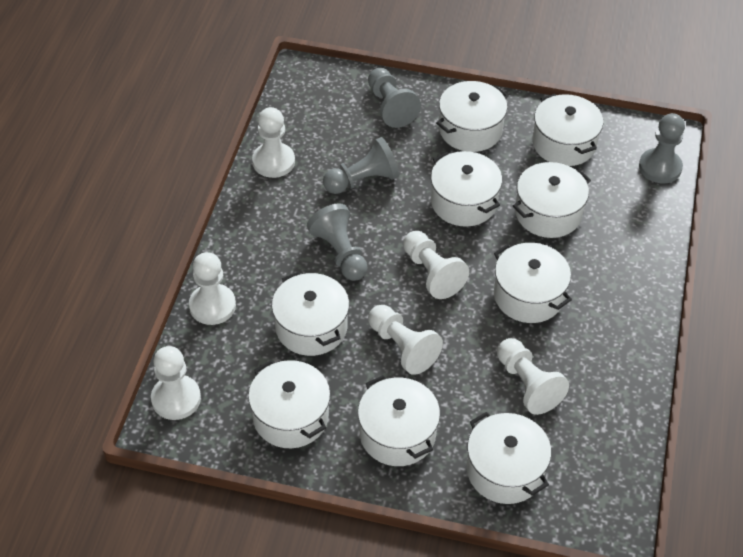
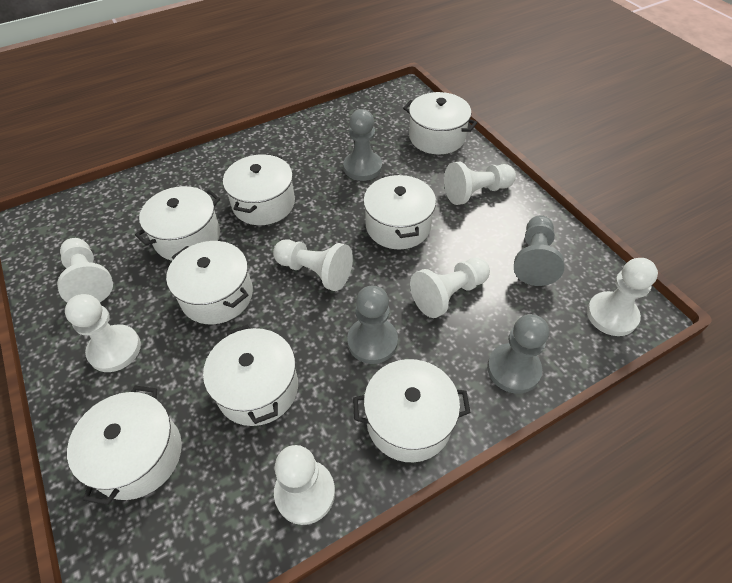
white pawn: 6 -> 7
white pot: 9 -> 8

